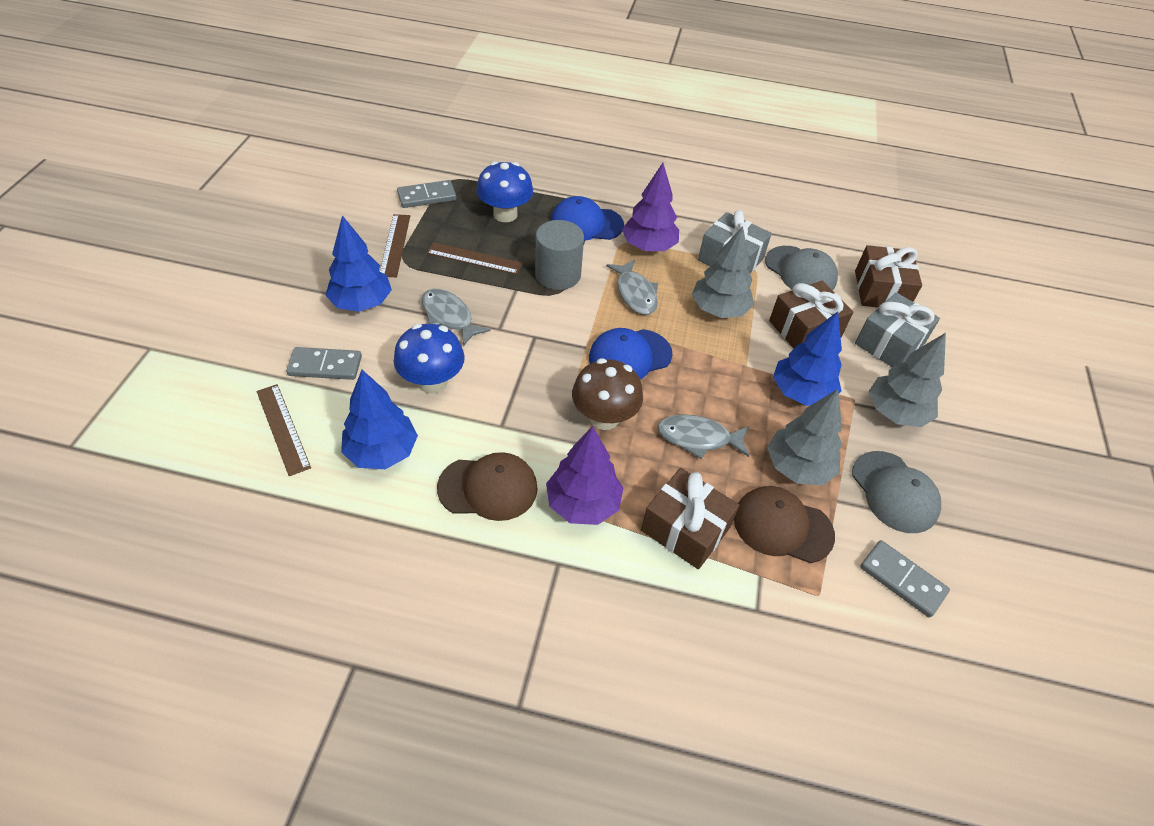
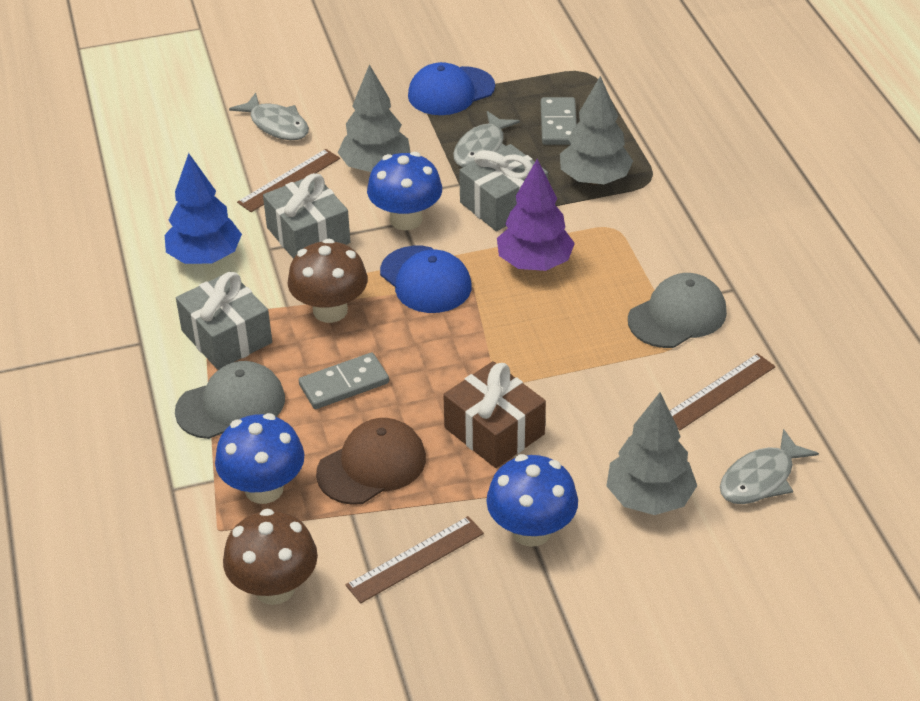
blue mushroom: 2 -> 3
blue tree: 3 -> 1
brown cap: 2 -> 1
brown gift: 3 -> 1
brown mushroom: 1 -> 2
grey cylinder: 1 -> 0
grey domino: 3 -> 2
grey gift: 2 -> 3
purple tree: 2 -> 1

